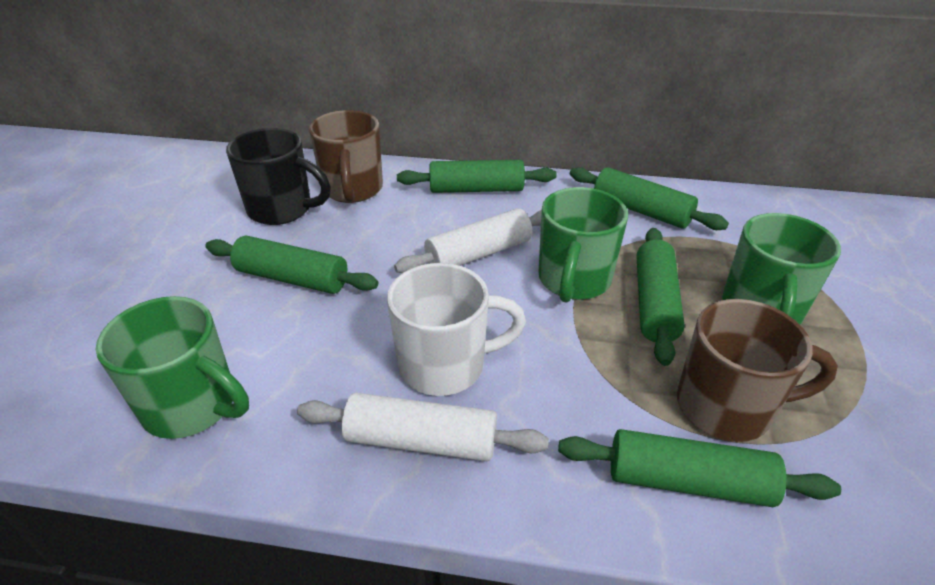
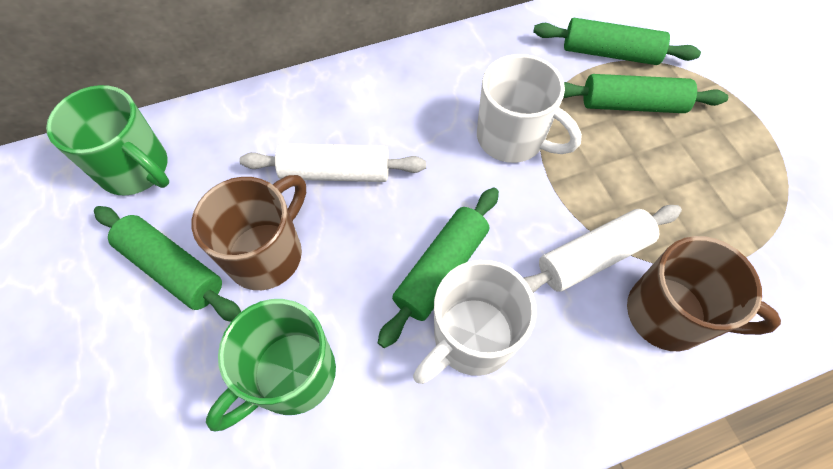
black mug: 1 -> 0
green mug: 3 -> 2
green rolling pin: 5 -> 4
white mug: 1 -> 2

